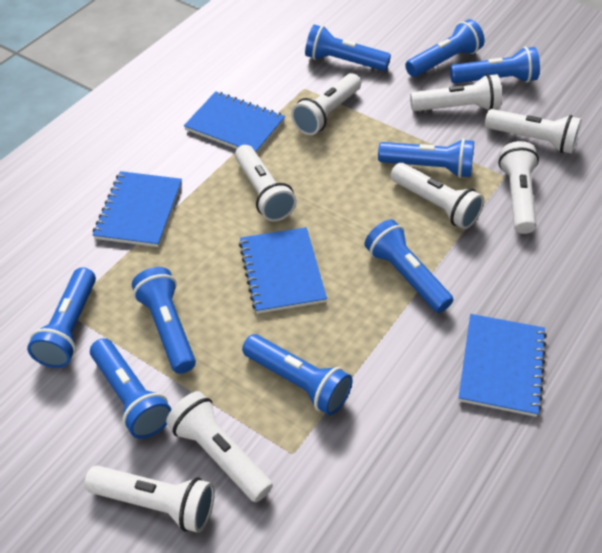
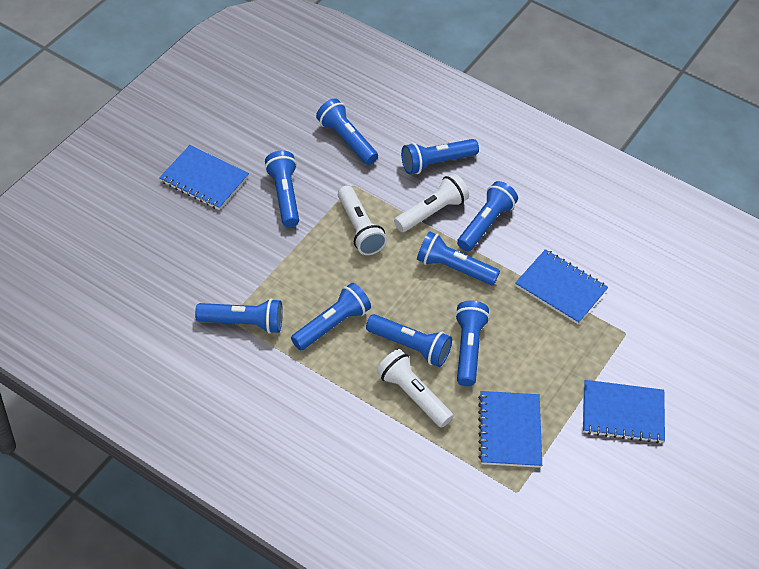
white flashlight: 8 -> 3

